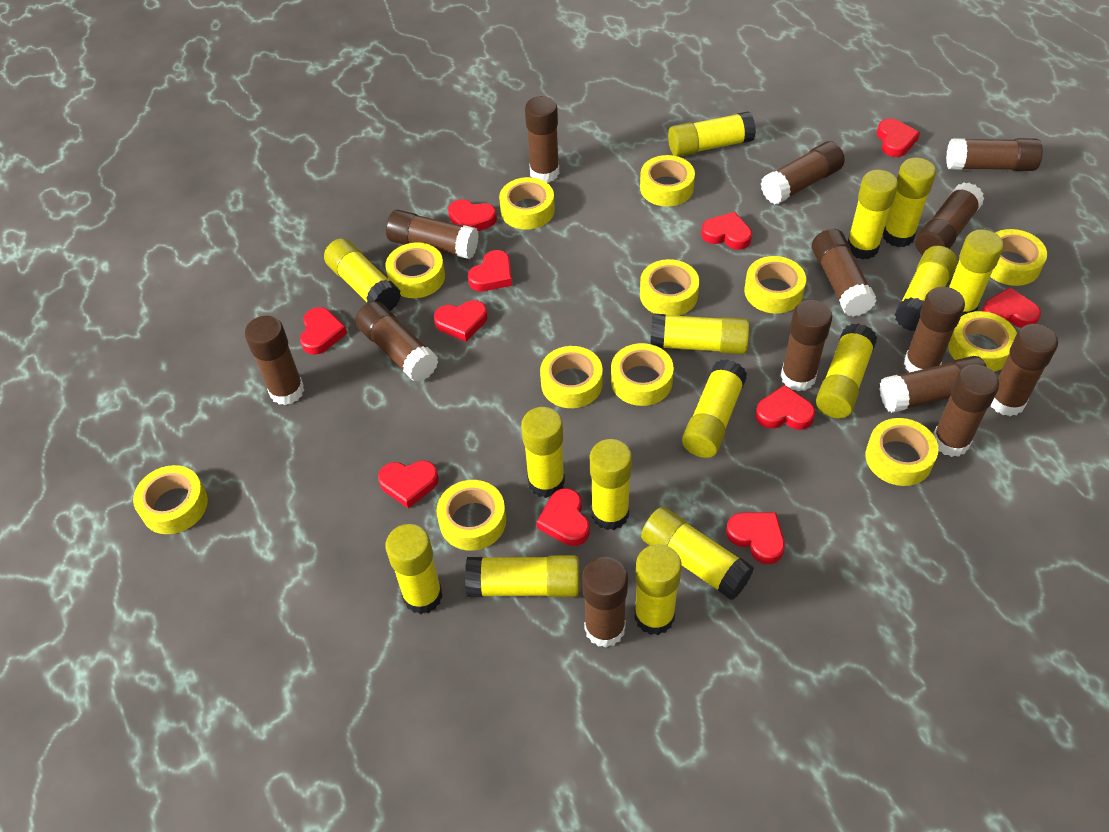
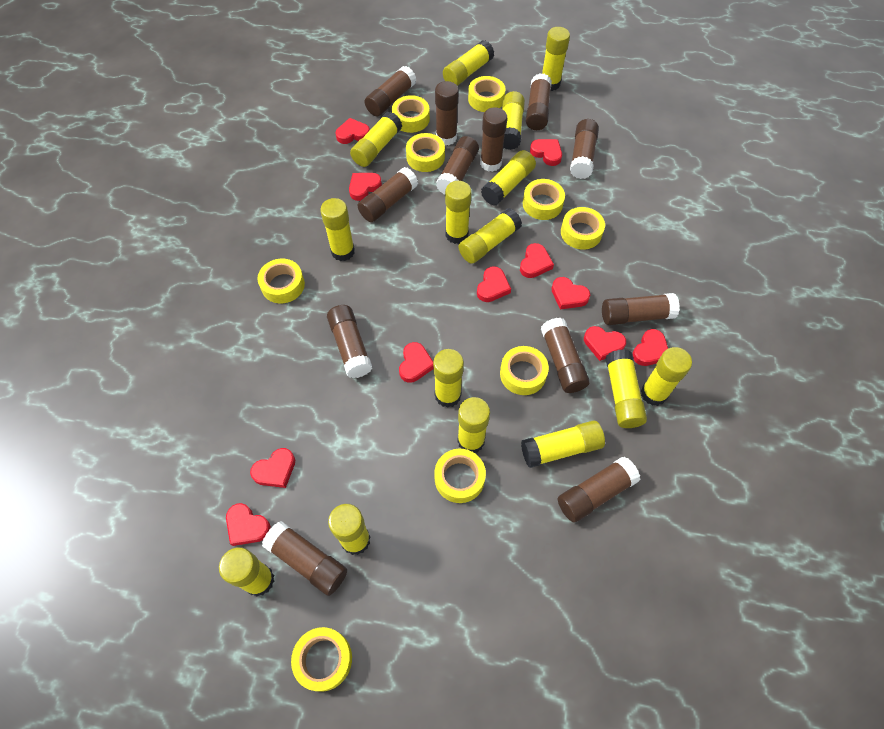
brown glue stick: 14 -> 12
yellow tape: 12 -> 9

